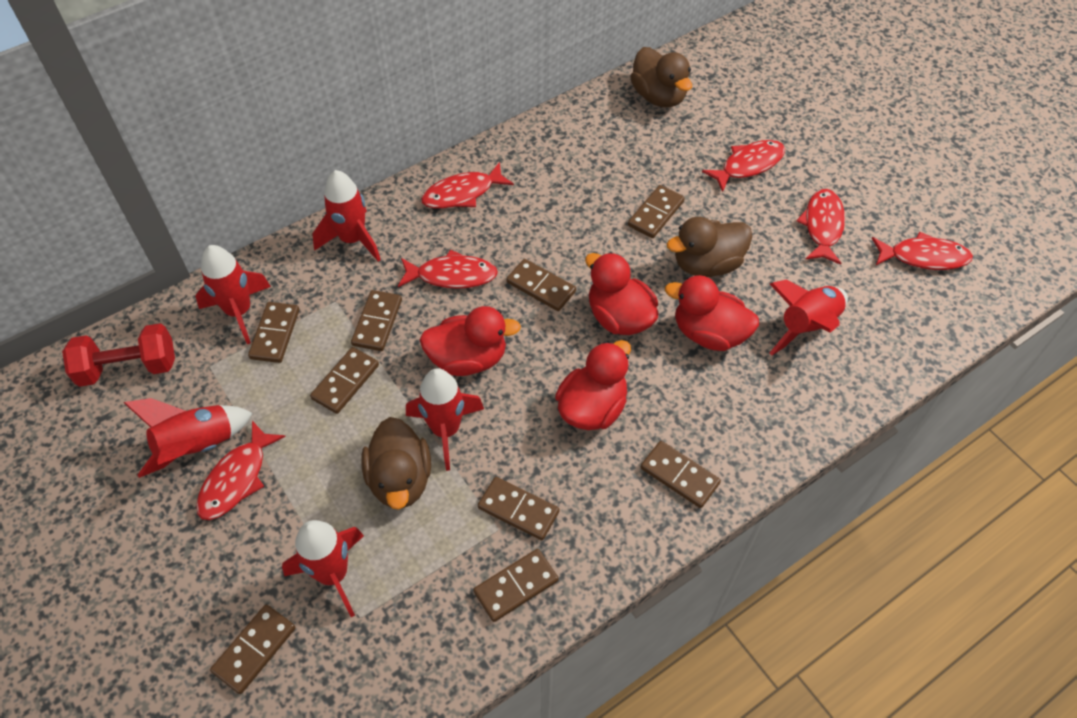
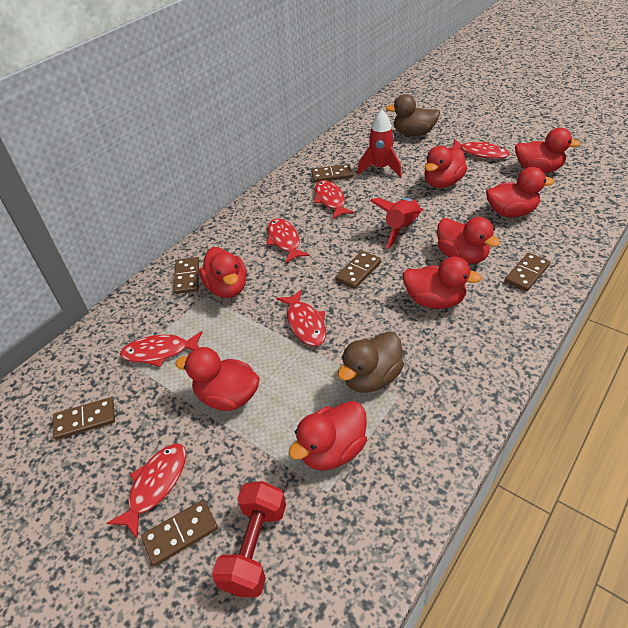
brown domino: 9 -> 6
brown duck: 3 -> 2
red duck: 4 -> 8
red rocket: 6 -> 2

